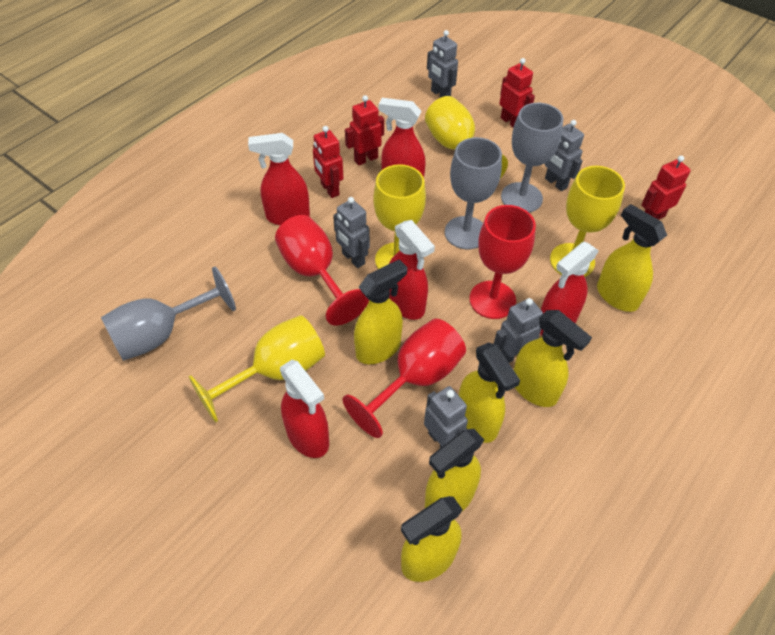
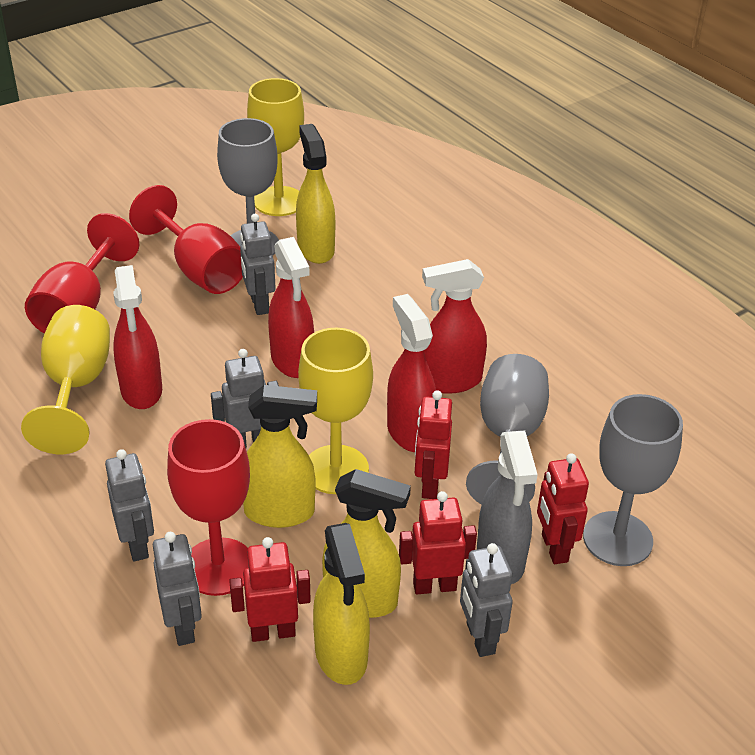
grey spray bottle: 0 -> 1
red spray bottle: 5 -> 4
yellow goblet: 4 -> 3
yellow spray bottle: 6 -> 4

